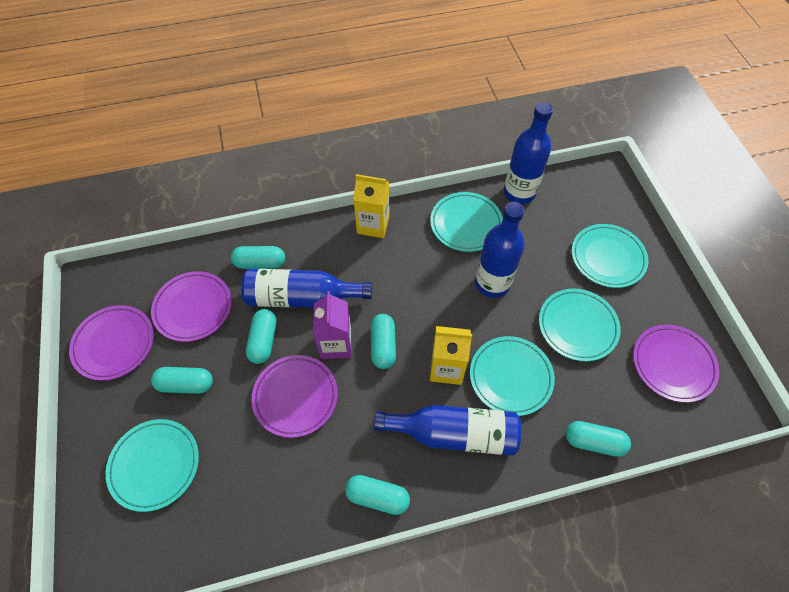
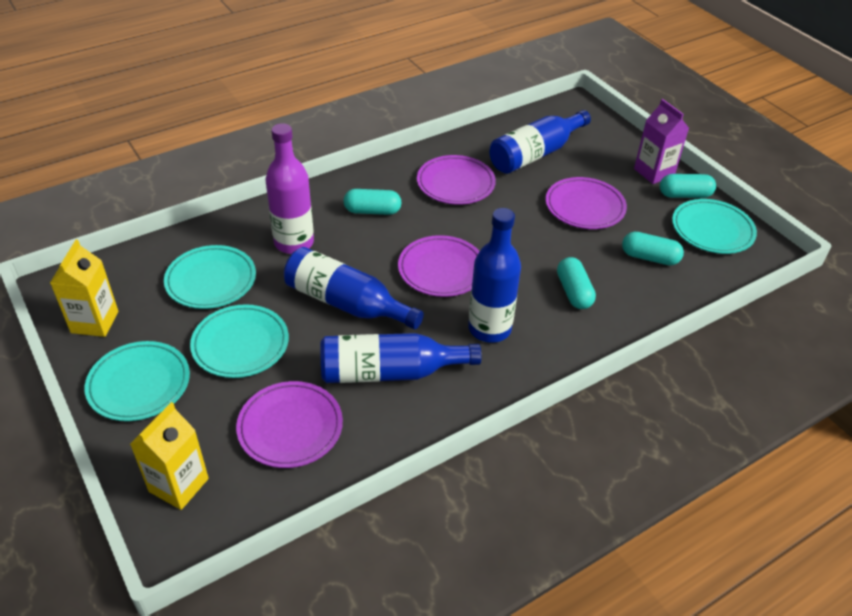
purple bottle: 0 -> 1
turquoise capsule: 6 -> 4
turquoise plate: 5 -> 4

